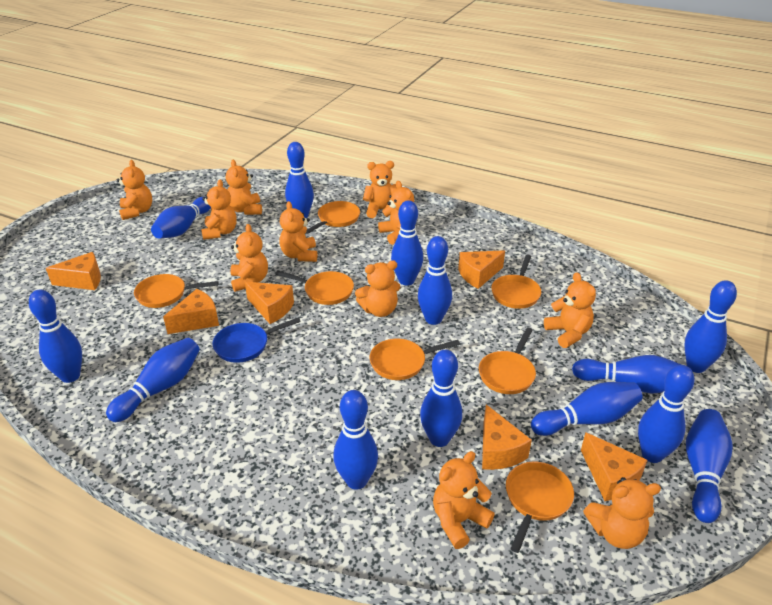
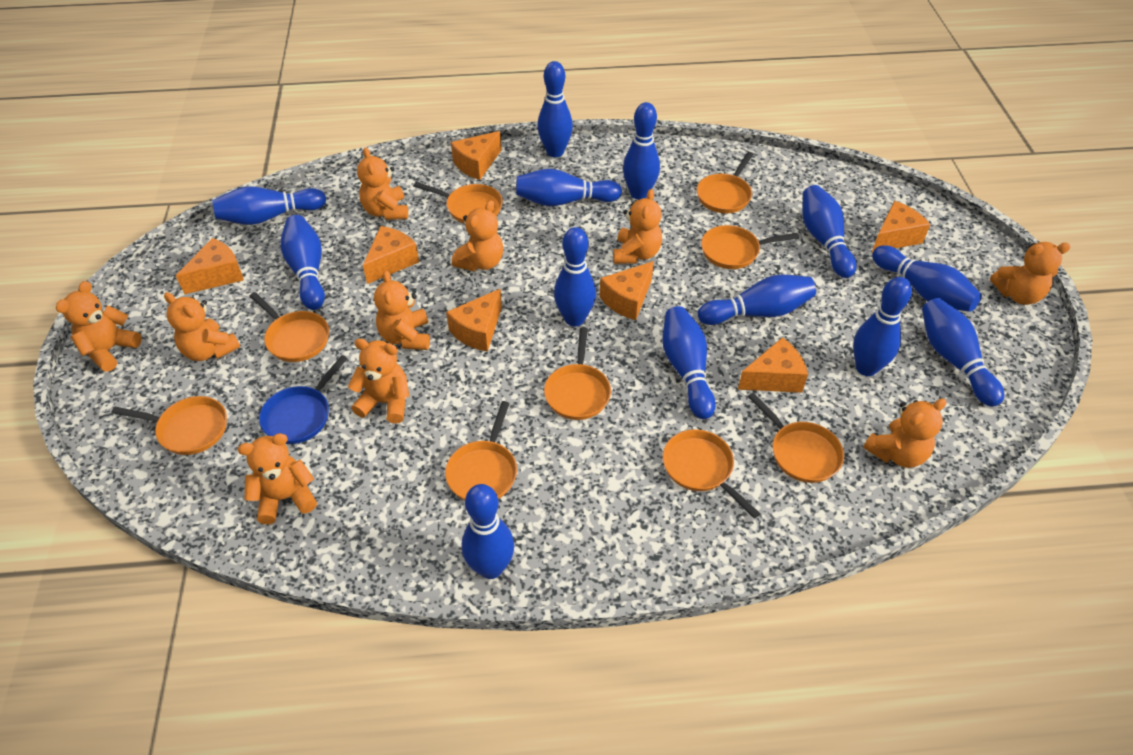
orange cheese: 6 -> 7
orange pan: 7 -> 9
orange teddy bear: 11 -> 10

